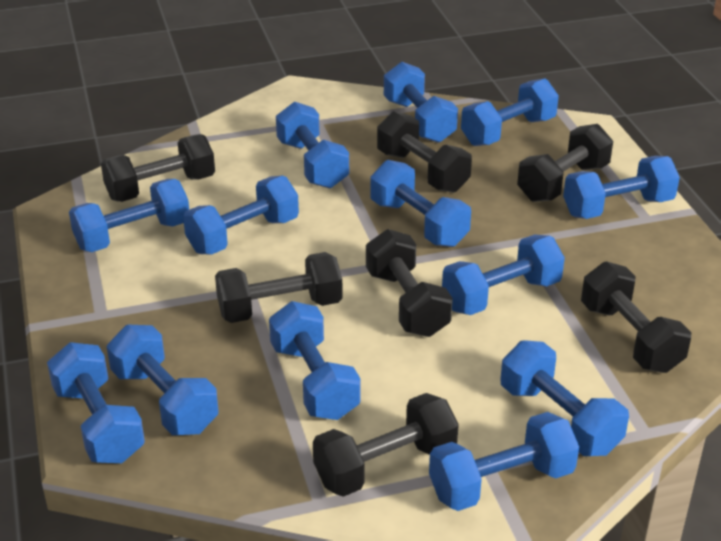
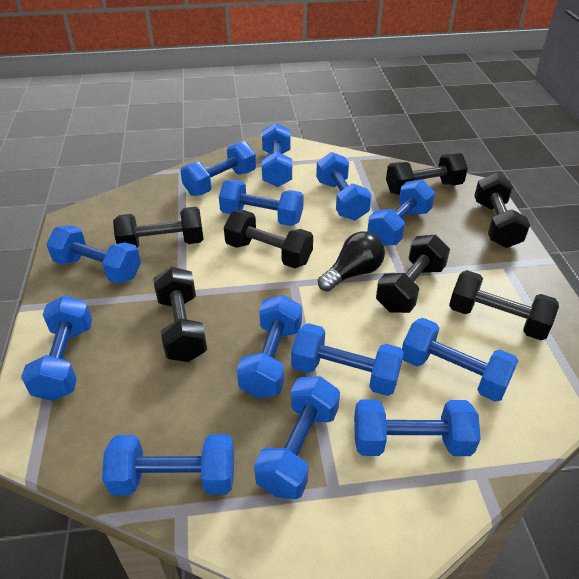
black light bulb: 0 -> 1

